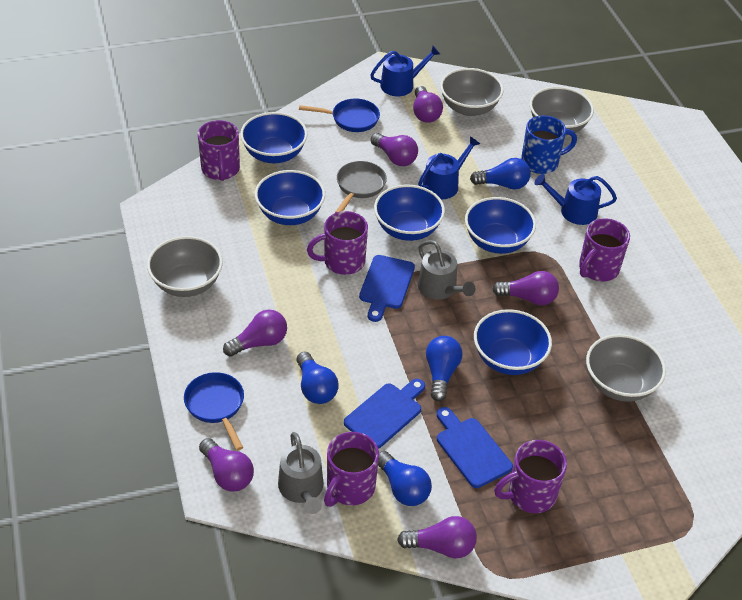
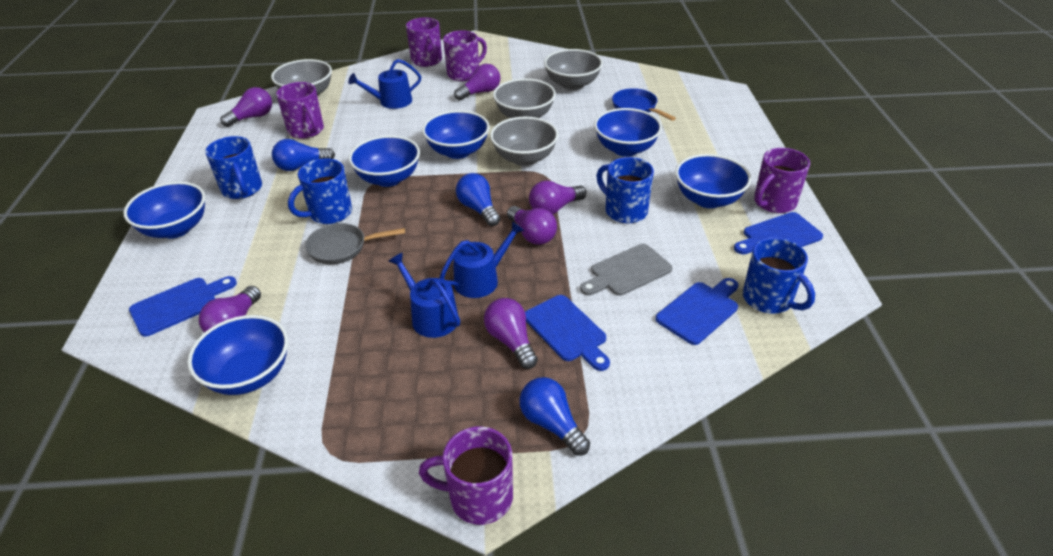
blue bowl: 5 -> 6
blue cutting board: 3 -> 4
blue light bulb: 4 -> 3
blue mug: 1 -> 4
blue pan: 2 -> 1
grey cutting board: 0 -> 1
grey watering can: 2 -> 0

